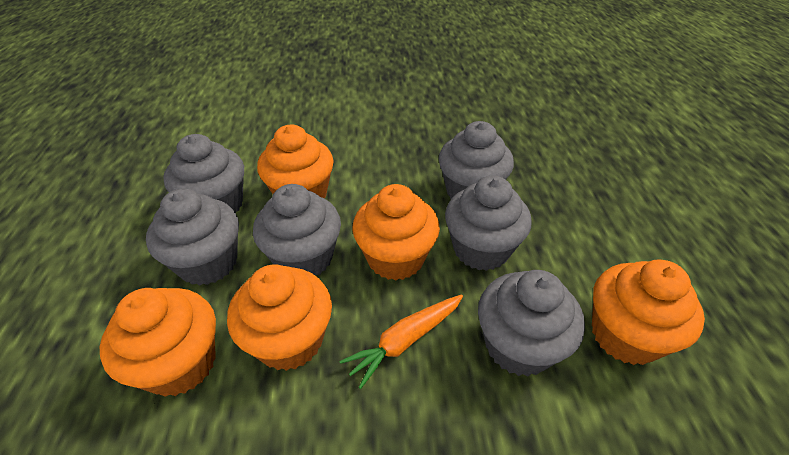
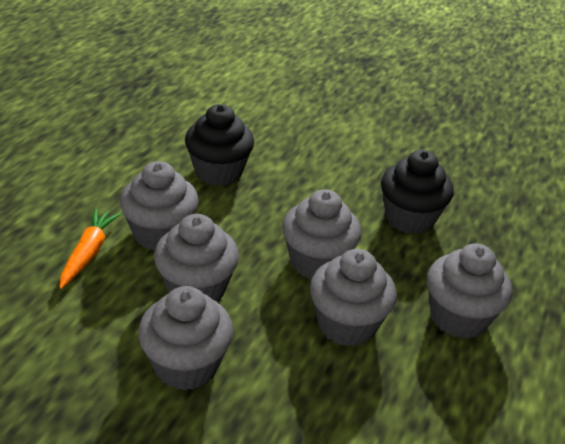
black cupcake: 0 -> 2
orange cupcake: 5 -> 0

